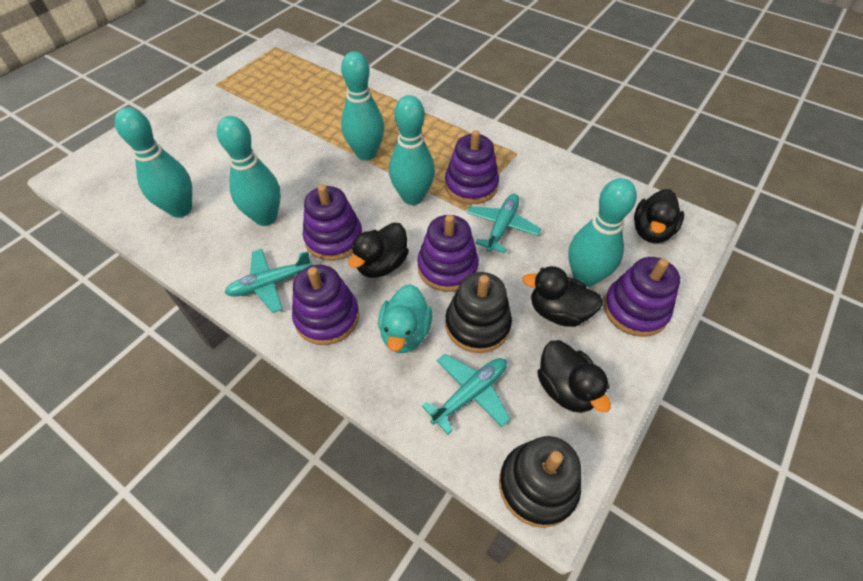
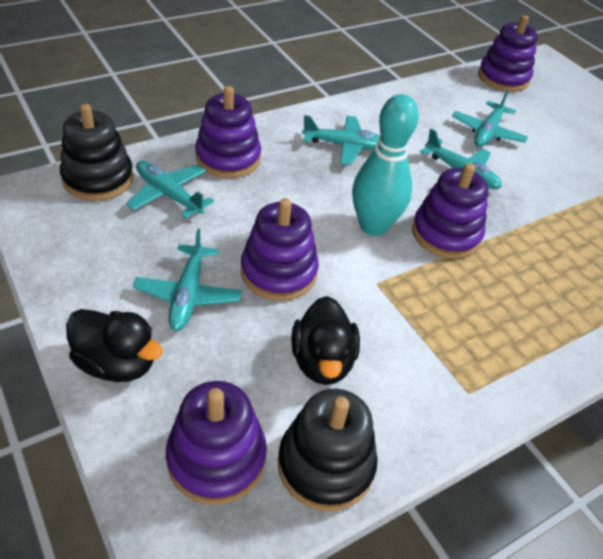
black duck: 4 -> 2
turquoise bowling pin: 5 -> 1
turquoise duck: 1 -> 0
turquoise plane: 3 -> 5

